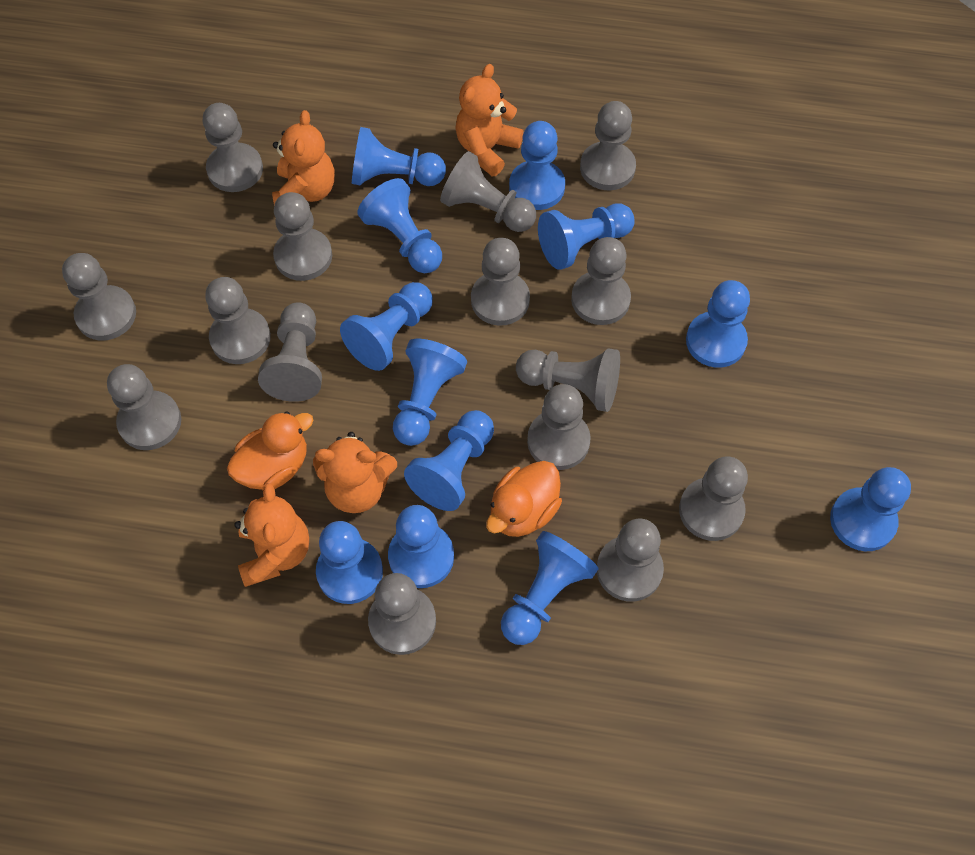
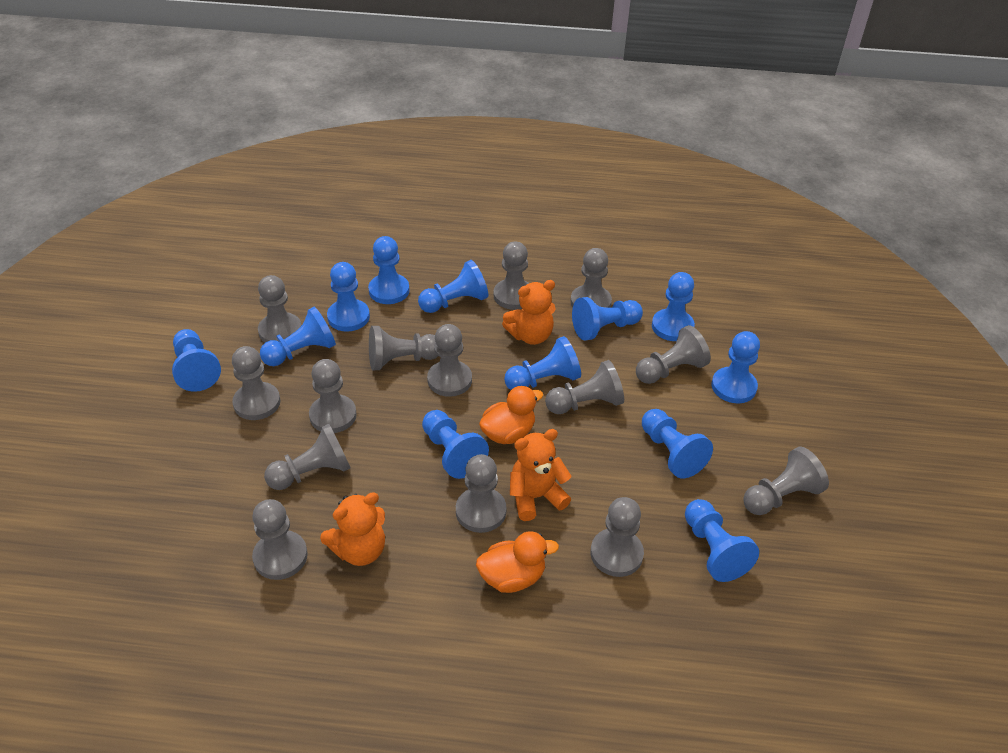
grey pawn: 15 -> 14
orange teddy bear: 4 -> 3

